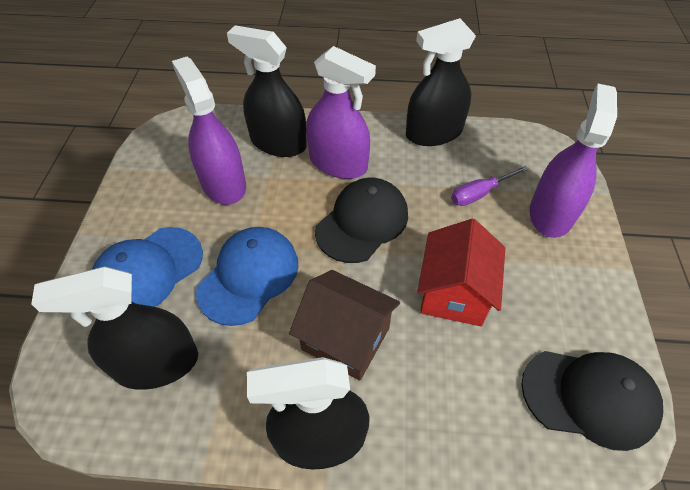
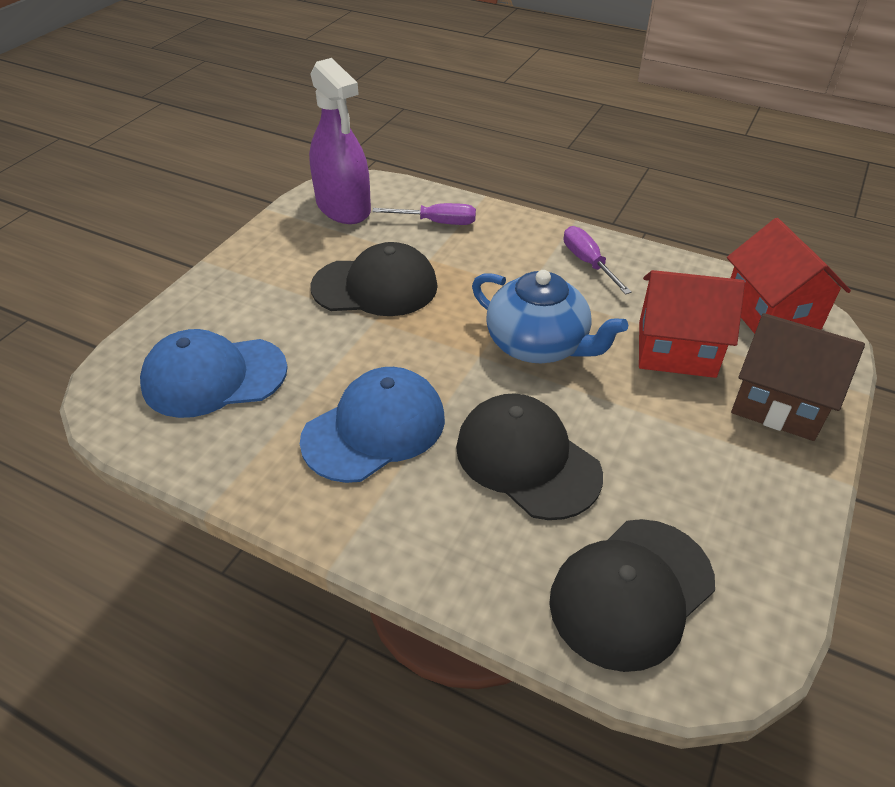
black cap: 2 -> 3
black spray bottle: 4 -> 0
blue teapot: 0 -> 1
purple screwdriver: 1 -> 2
purple spray bottle: 3 -> 1
red house: 1 -> 2

